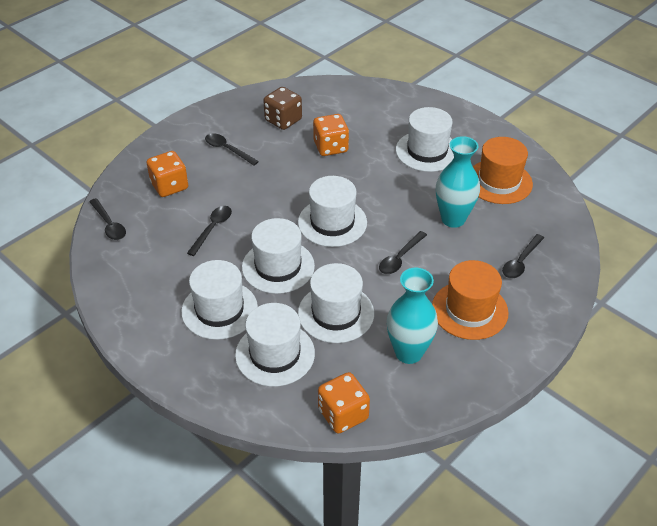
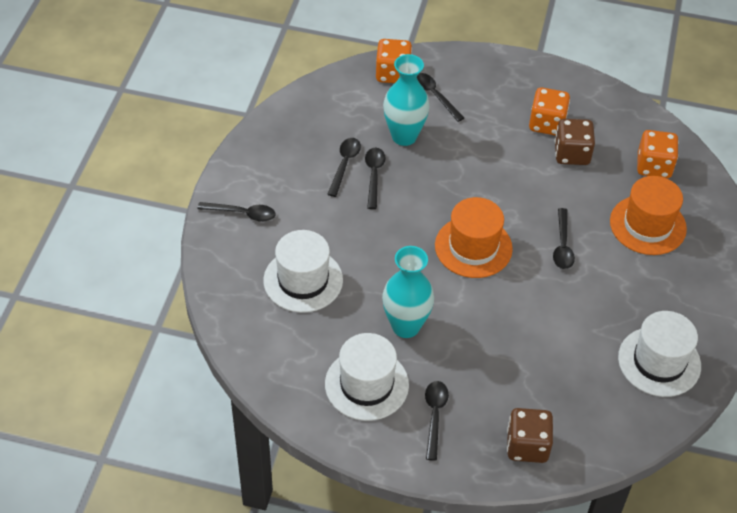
black spoon: 5 -> 6
brown dice: 1 -> 2
white hat: 6 -> 3

